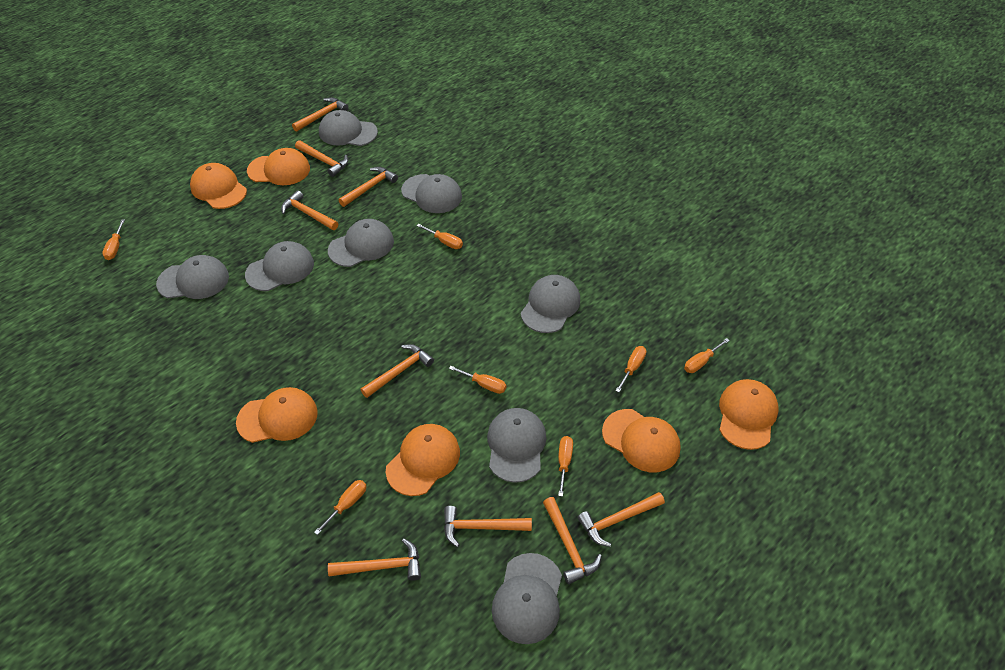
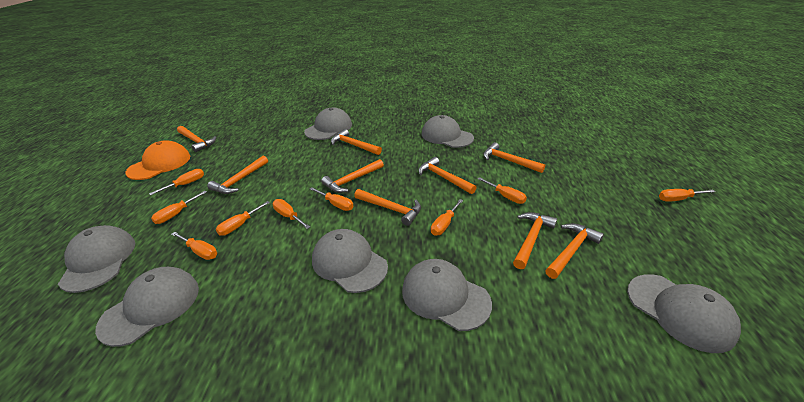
grey cap: 8 -> 7
orange cap: 6 -> 1
orange screwdriver: 7 -> 9

